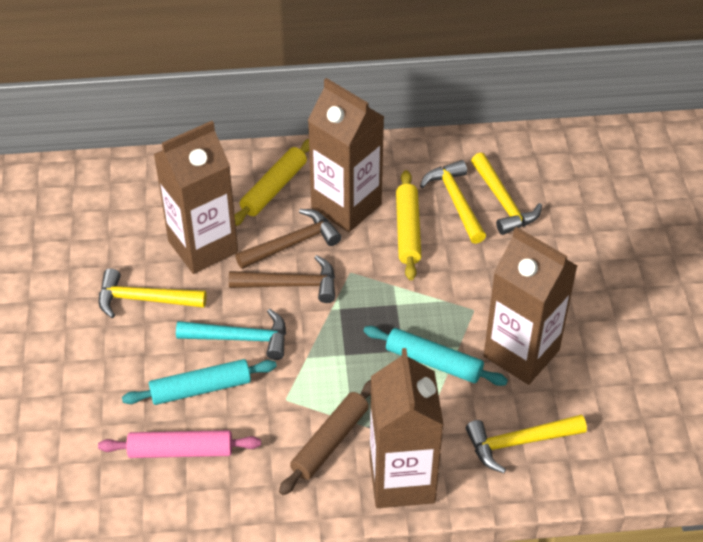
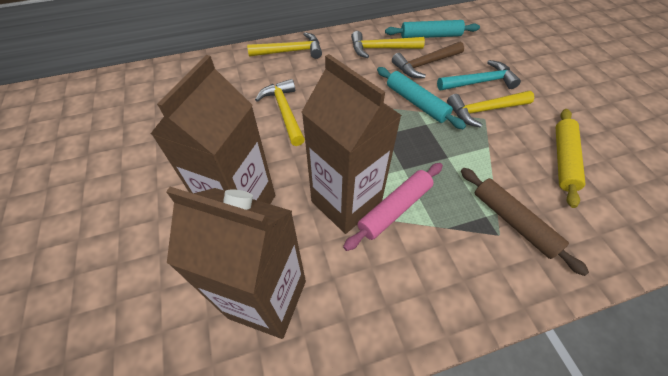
brown carton: 4 -> 3
brown hammer: 2 -> 1
yellow rolling pin: 2 -> 1

